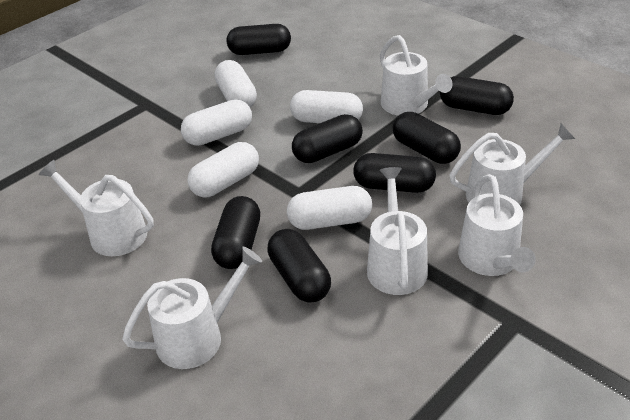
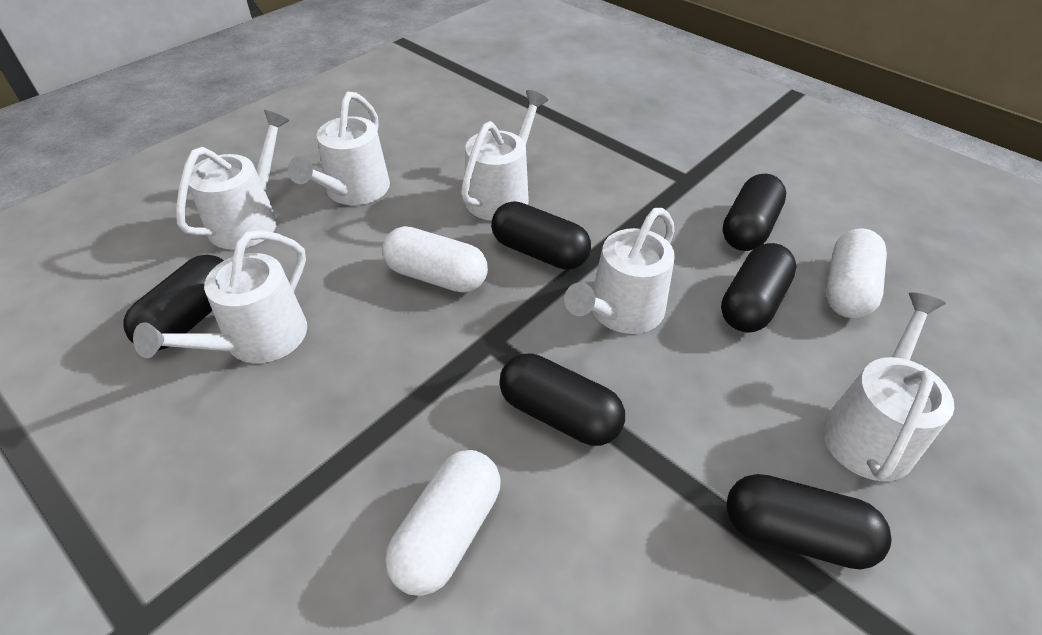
black capsule: 7 -> 6
white capsule: 5 -> 3

